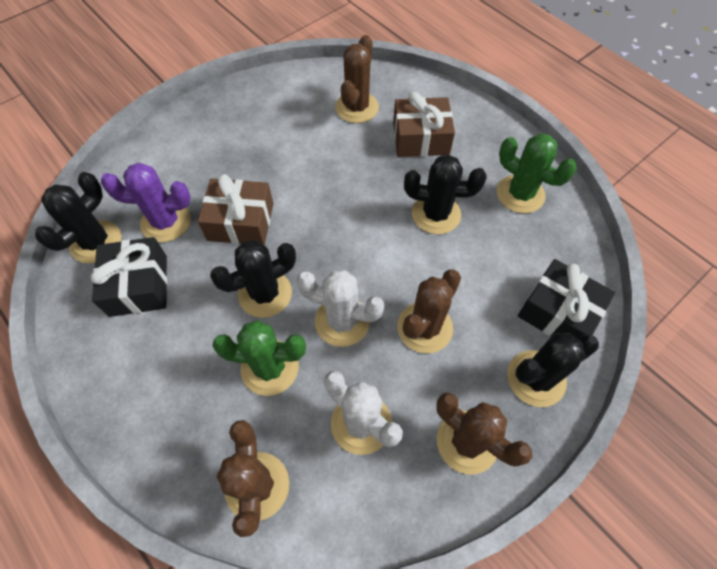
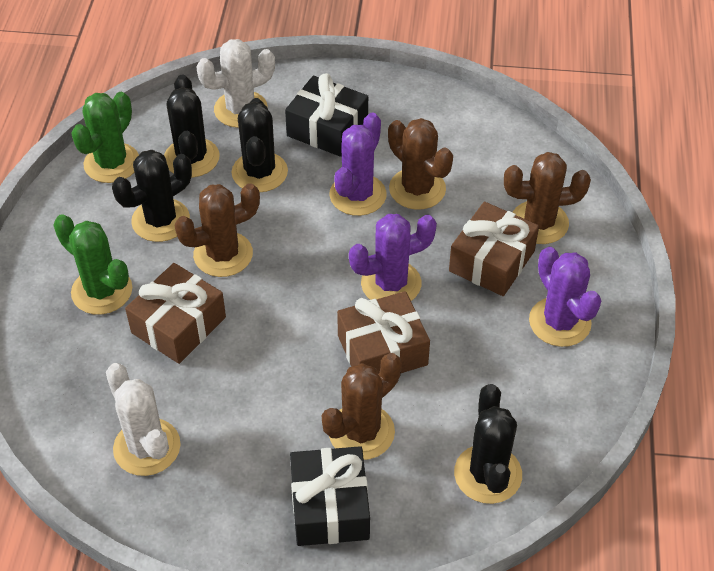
brown gift: 2 -> 3
purple cactus: 1 -> 3

